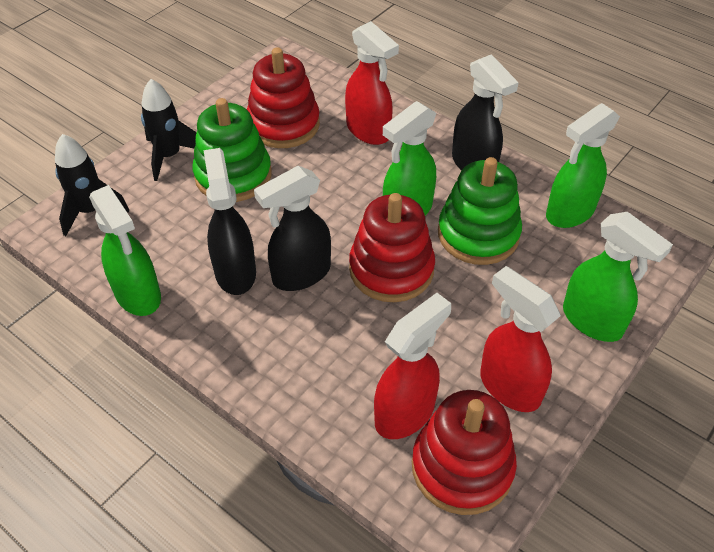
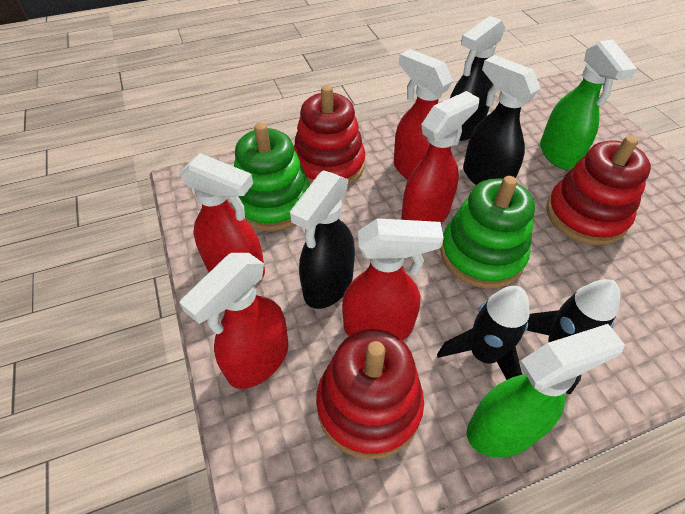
green spray bottle: 4 -> 2
red spray bottle: 3 -> 5

